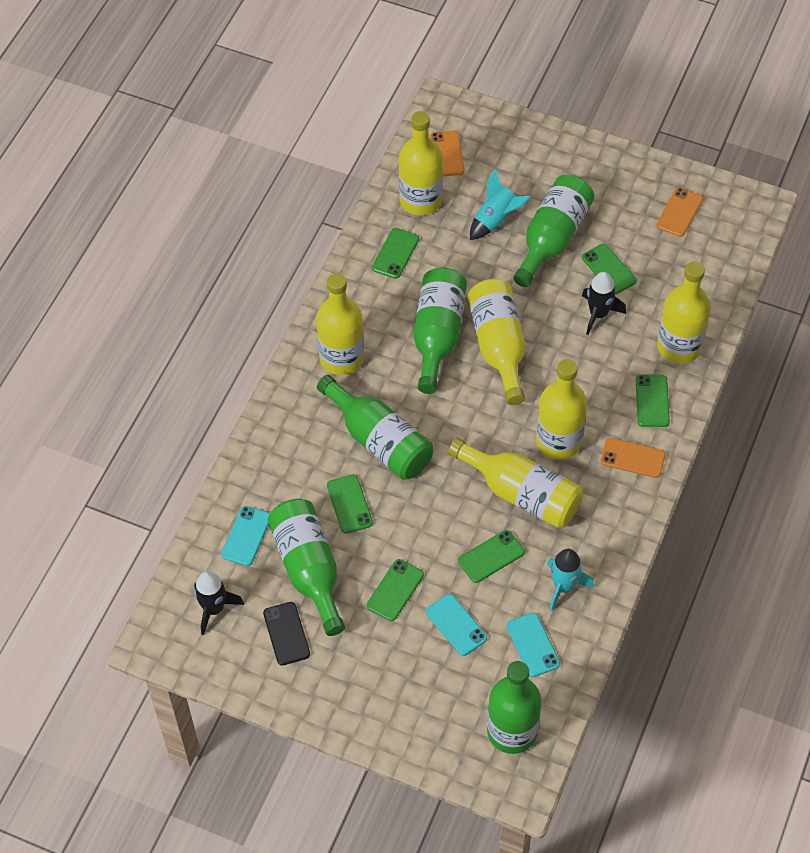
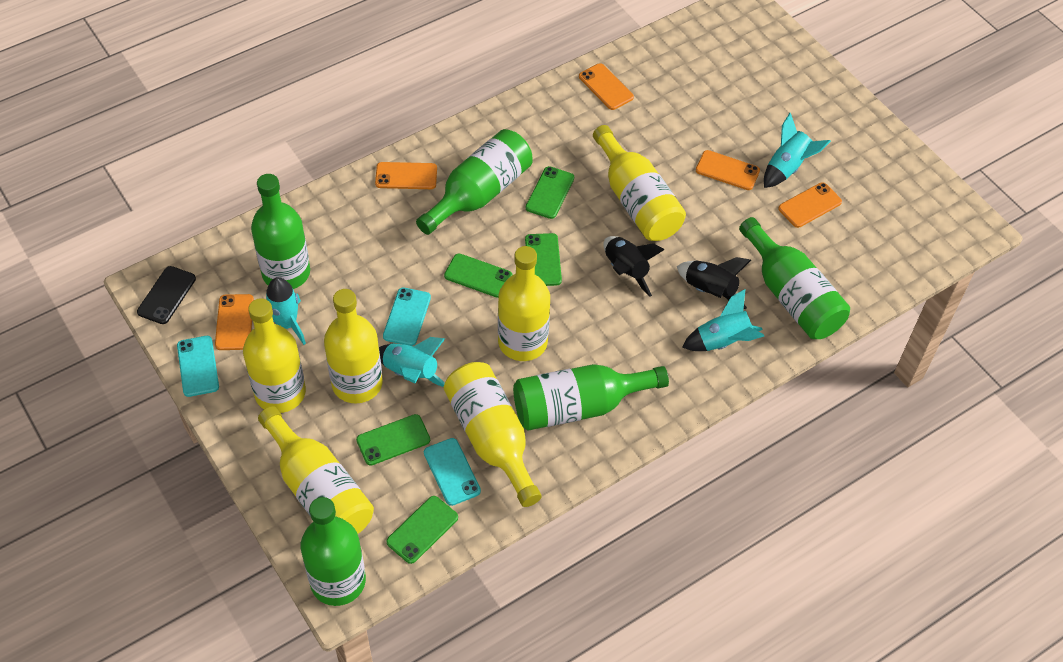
green phone: 6 -> 5
orange phone: 3 -> 5
turquoise rocket: 2 -> 4

